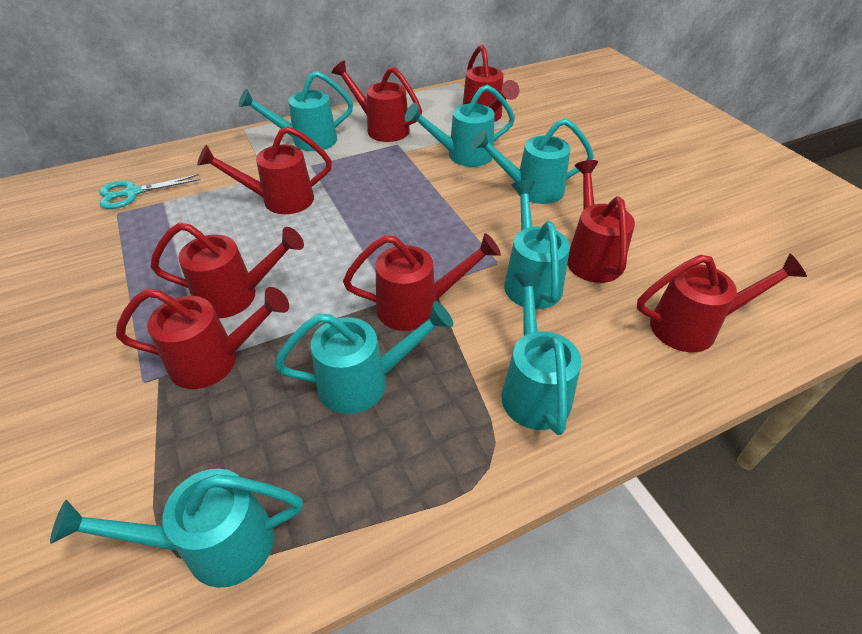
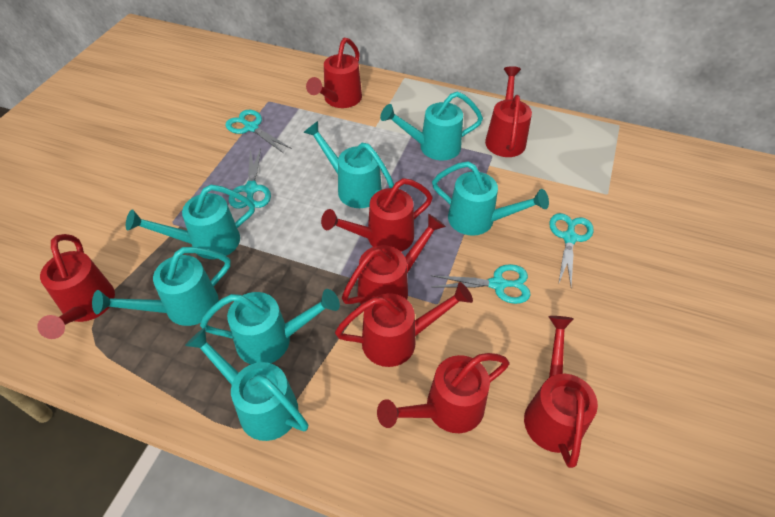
turquoise scissors: 1 -> 4

